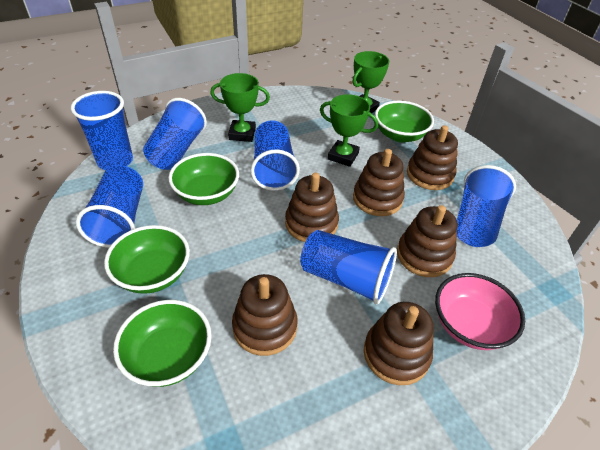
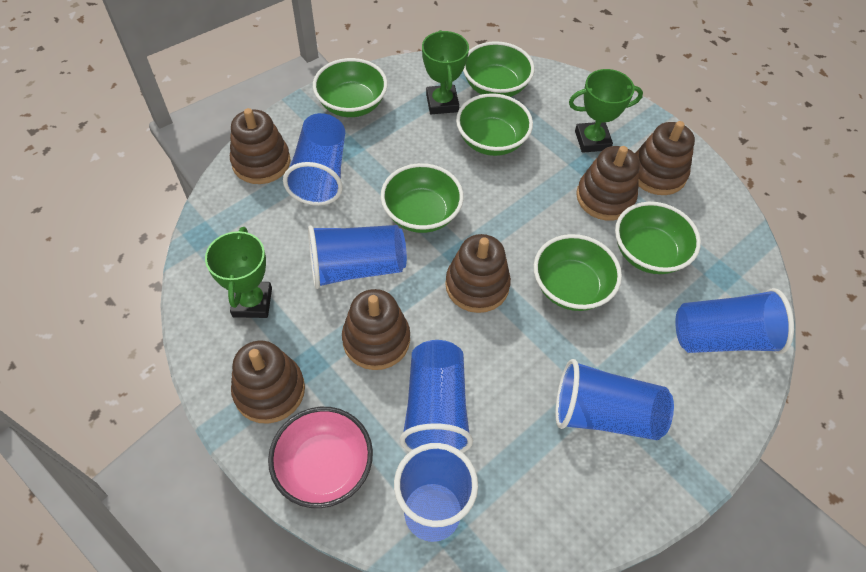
green bowl: 4 -> 6

